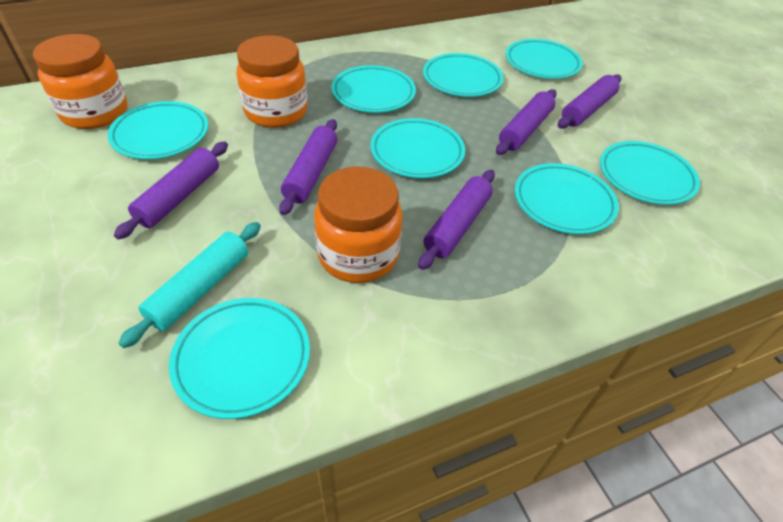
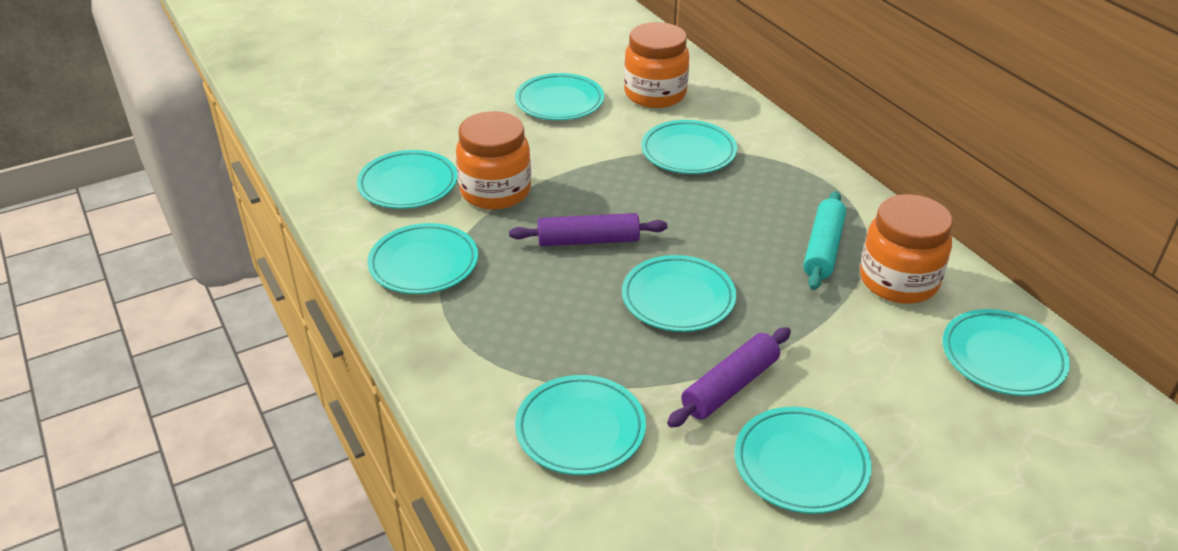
purple rolling pin: 5 -> 2

